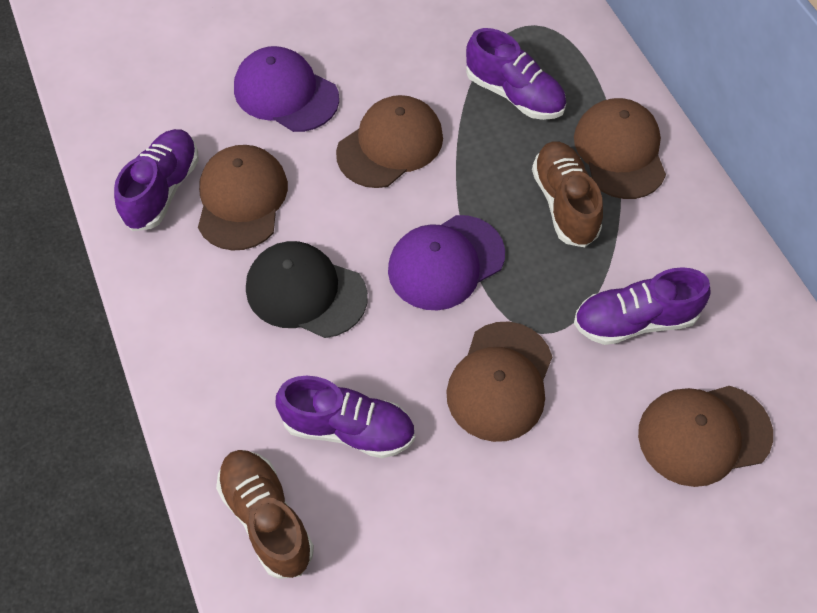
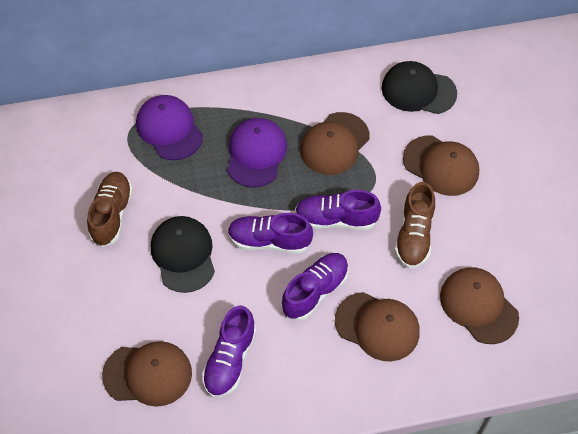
black cap: 1 -> 2

